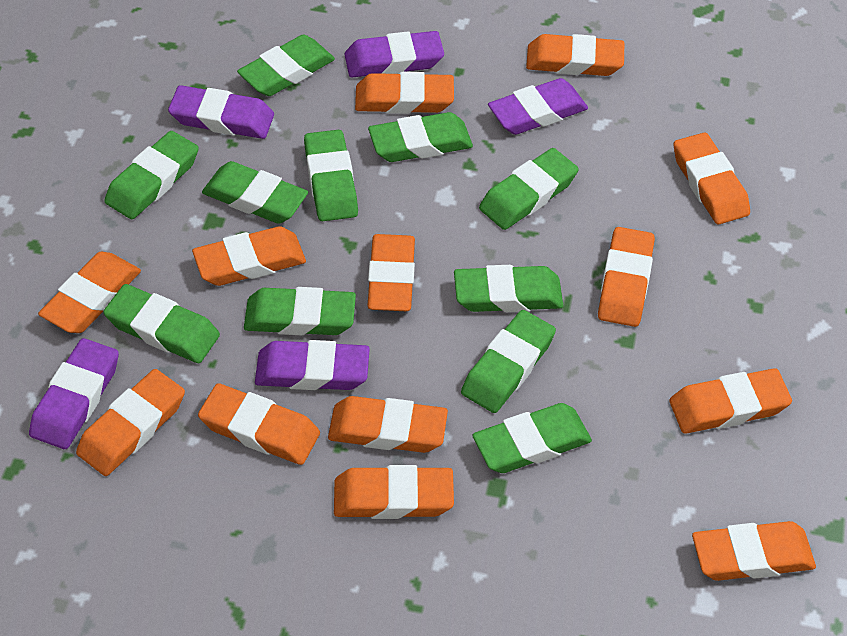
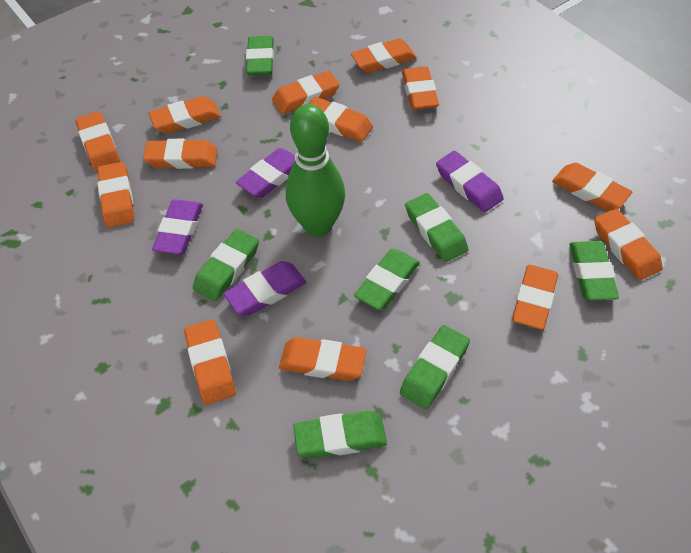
green bowling pin: 0 -> 1
green eraser: 11 -> 7
purple eraser: 5 -> 4

